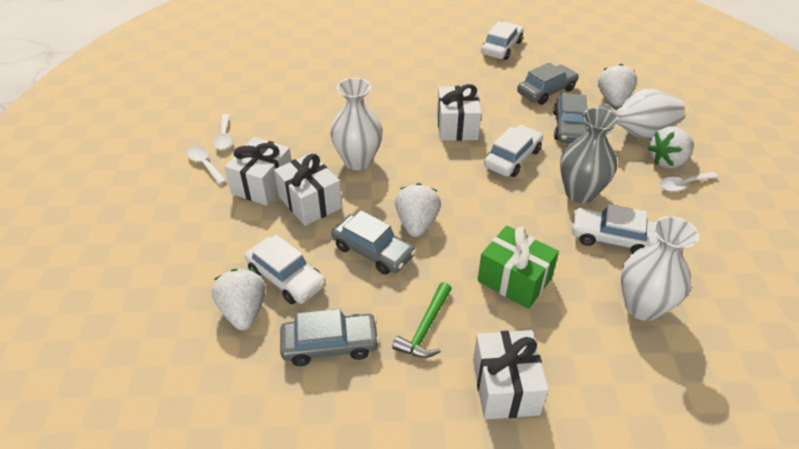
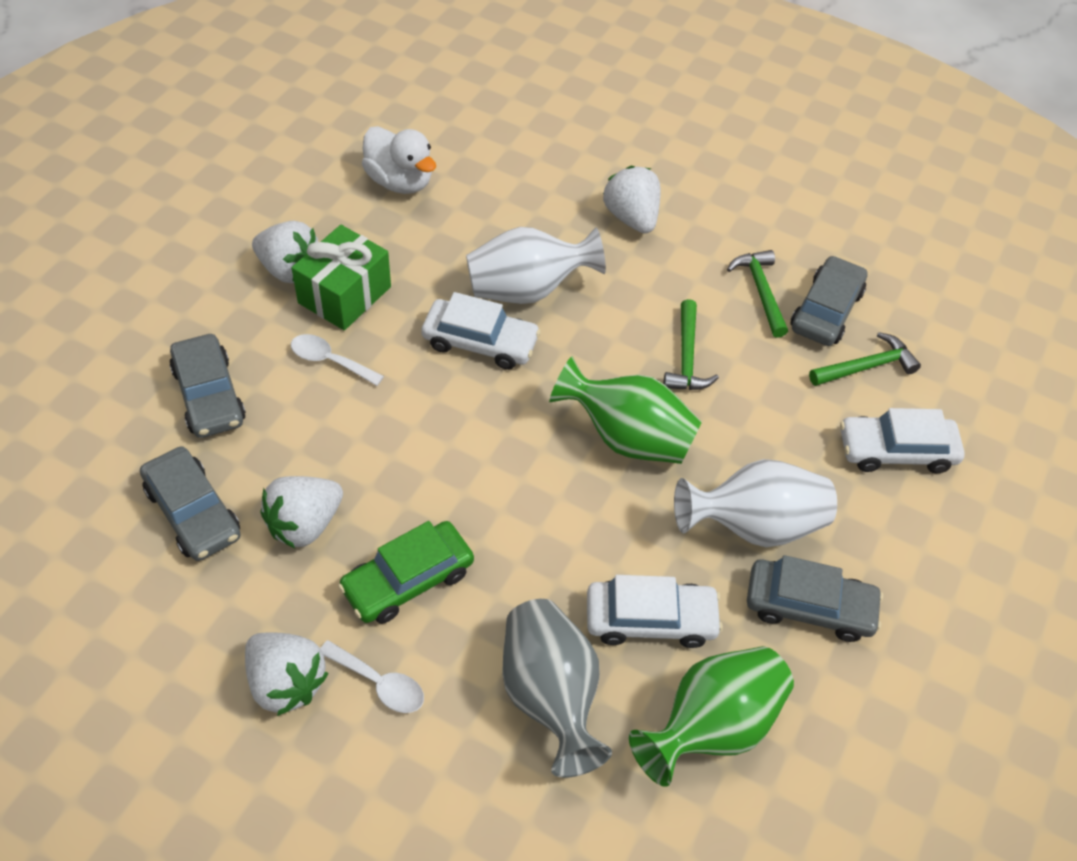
green car: 0 -> 1
green hammer: 1 -> 3
green vase: 0 -> 2
white car: 4 -> 3
white duck: 0 -> 1
white gift: 4 -> 0
white spoon: 3 -> 2
white vase: 3 -> 2

